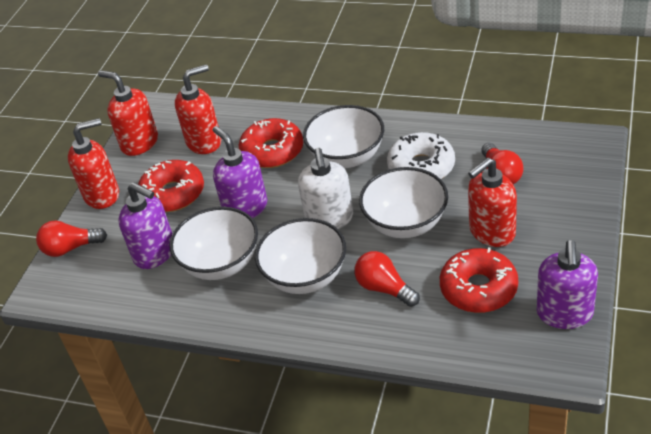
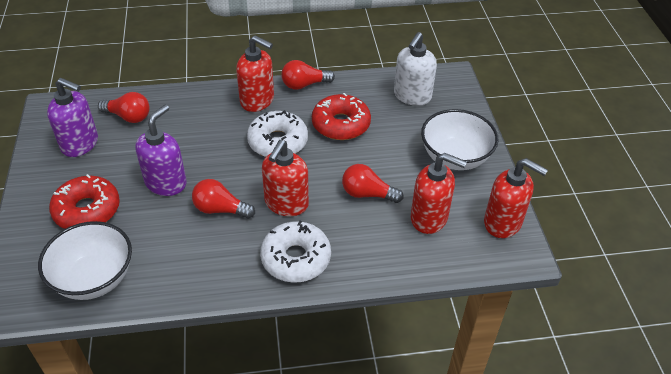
purple soap dispenser: 3 -> 2
red donut: 3 -> 2
red light bulb: 3 -> 4
white bowl: 4 -> 2
white donut: 1 -> 2

